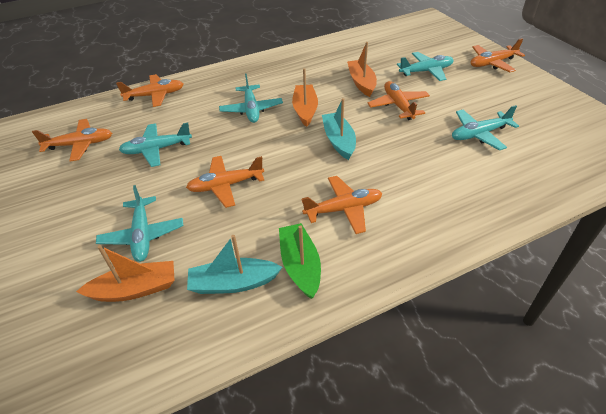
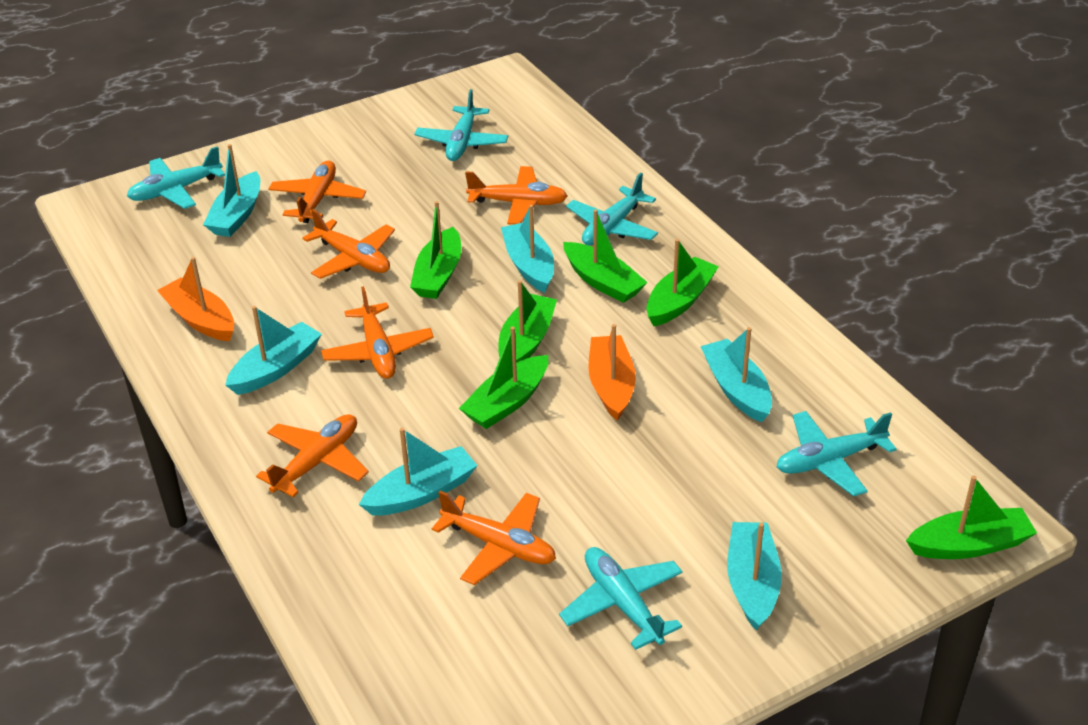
green boat: 1 -> 6
orange boat: 3 -> 2
turquoise boat: 2 -> 6

